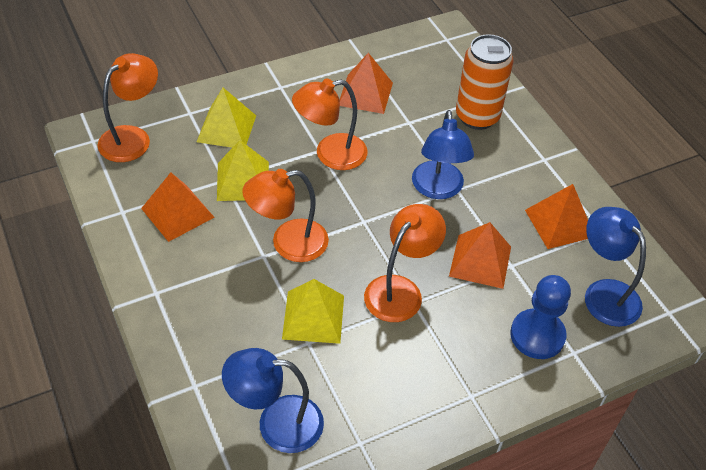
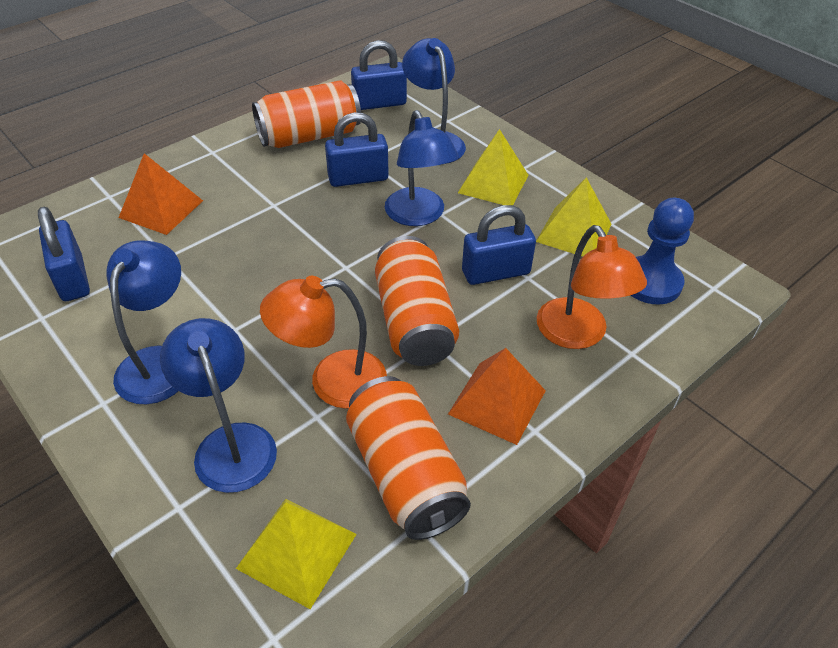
blue lamp: 3 -> 4
blue padlock: 0 -> 4
orange can: 1 -> 3
orange lamp: 4 -> 2
orange pyramid: 4 -> 2

